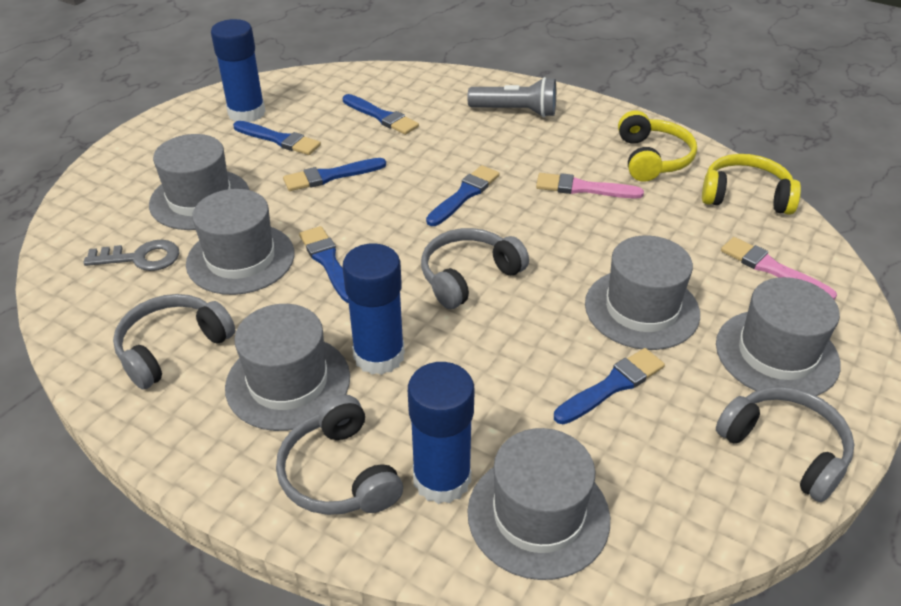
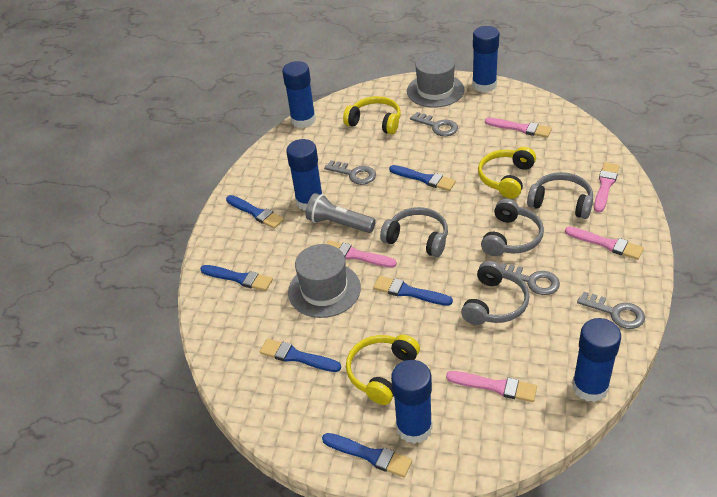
blue glue stick: 3 -> 5
grey hat: 6 -> 2
grey key: 1 -> 4
pink brush: 2 -> 5
yellow headphones: 2 -> 3

